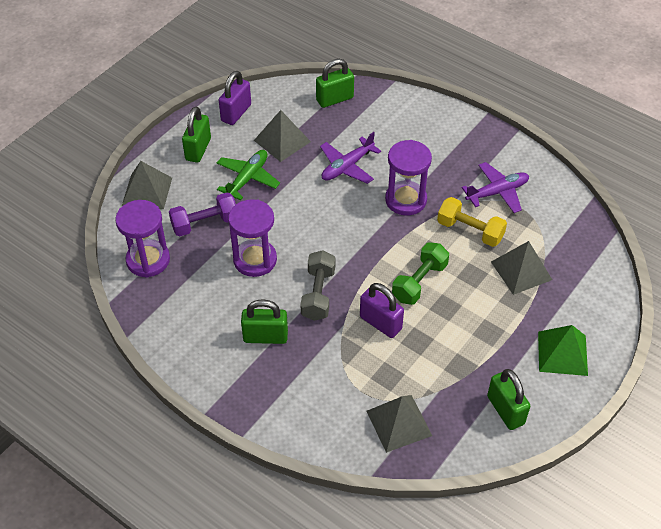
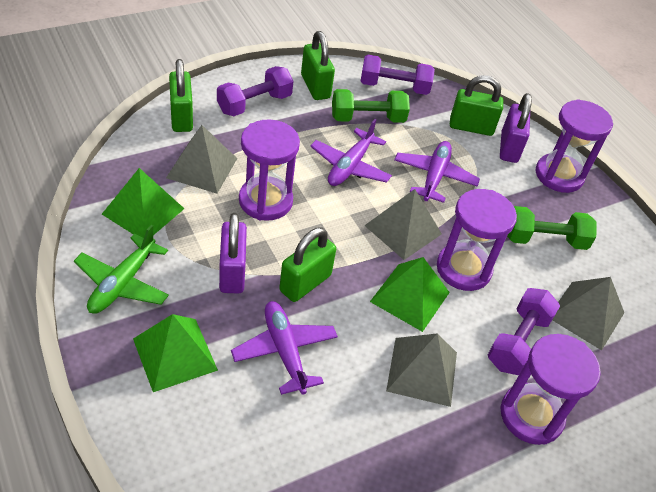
green dumbbell: 1 -> 2
green pyramid: 1 -> 3
grey dumbbell: 1 -> 0
purple dumbbell: 1 -> 3
purple hourglass: 3 -> 4
purple plane: 2 -> 3
yellow dumbbell: 1 -> 0

